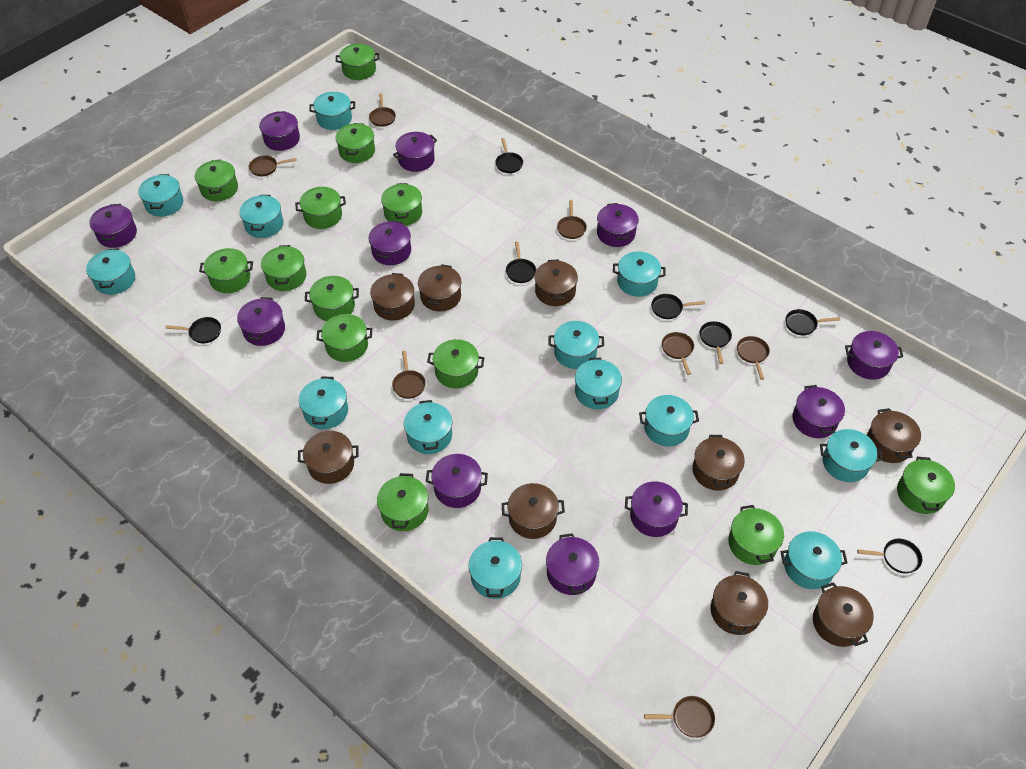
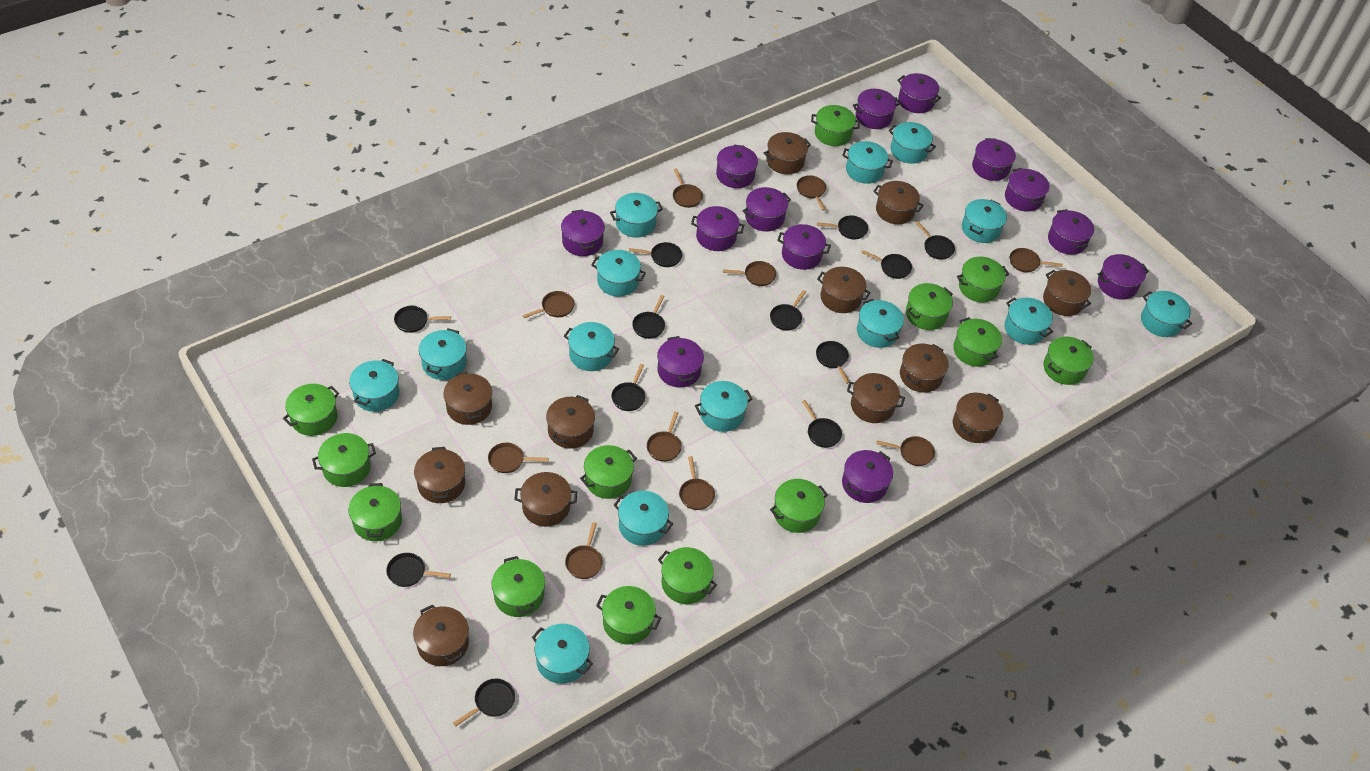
black pan: 7 -> 12
brown pan: 7 -> 10
brown pot: 9 -> 12
purple pot: 11 -> 13
turquoise pot: 13 -> 14

